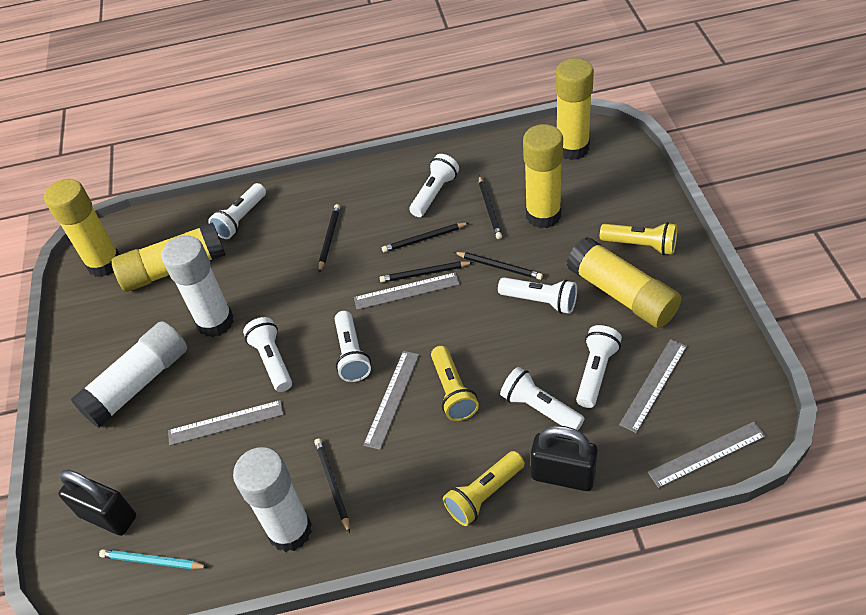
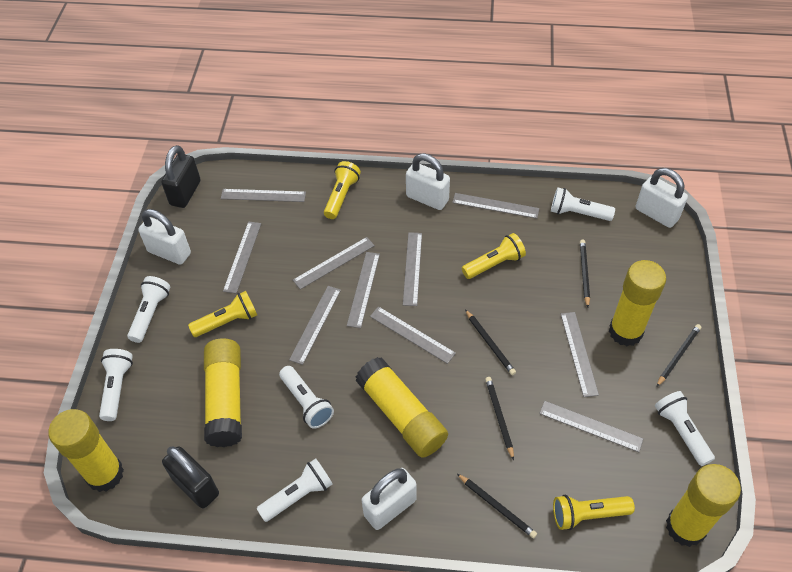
black pencil: 6 -> 5
grey ruler: 5 -> 10
turquoise pencil: 1 -> 0
white flashlight: 7 -> 6
white glue stick: 3 -> 0
white padlock: 0 -> 4
yellow flashlight: 3 -> 4

